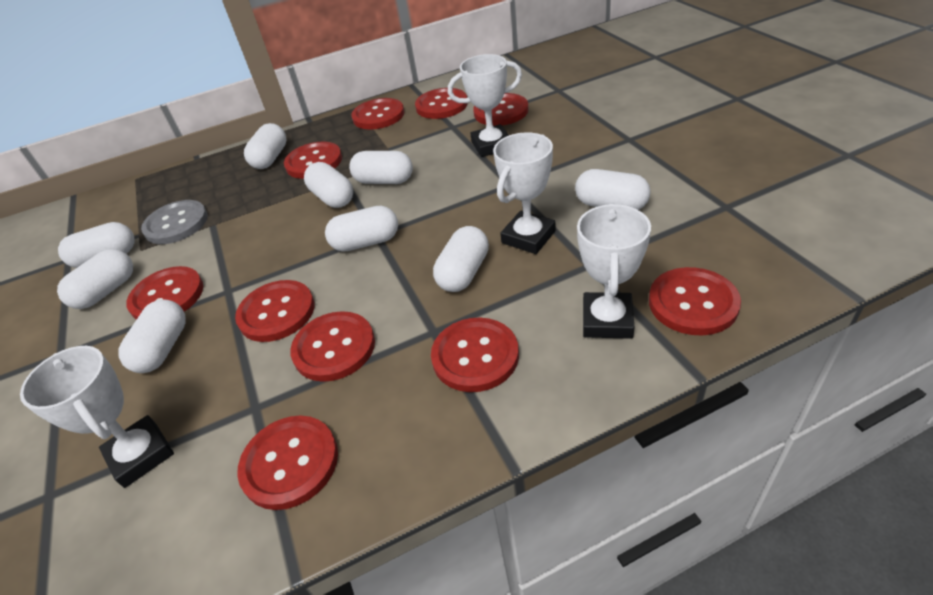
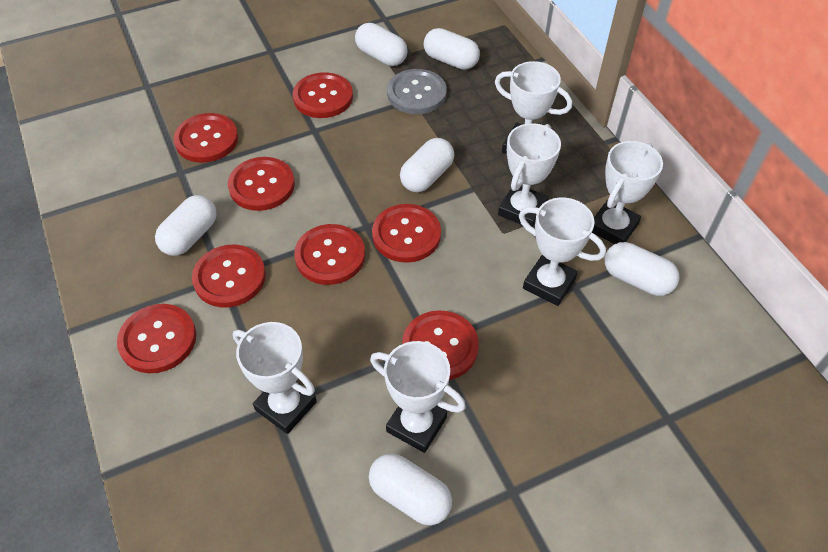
red button: 10 -> 8
white capsule: 9 -> 6
white trophy: 4 -> 6

